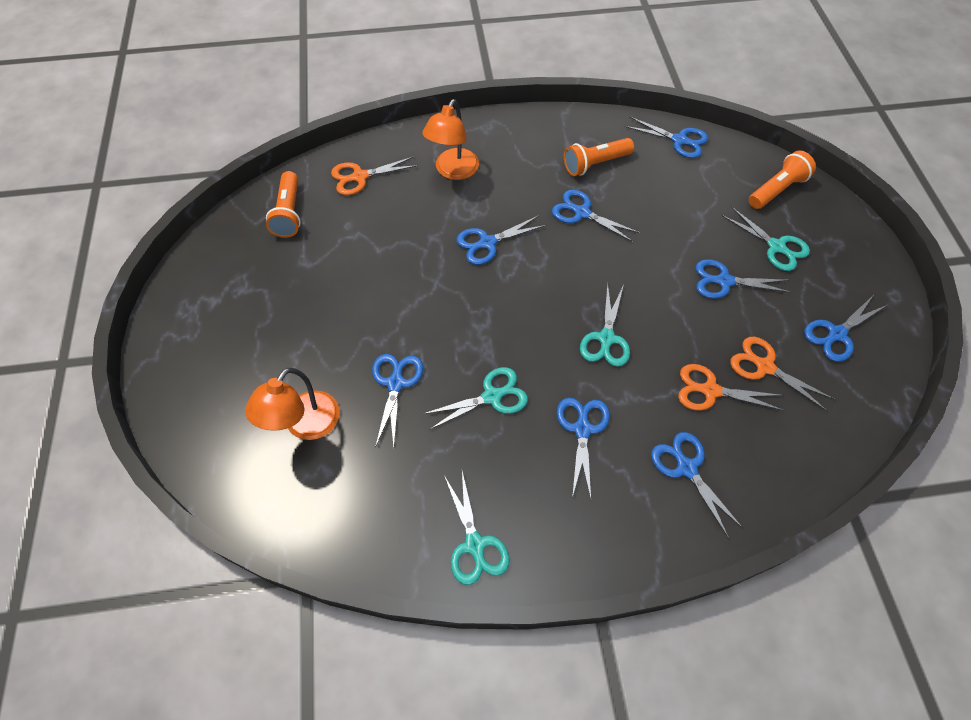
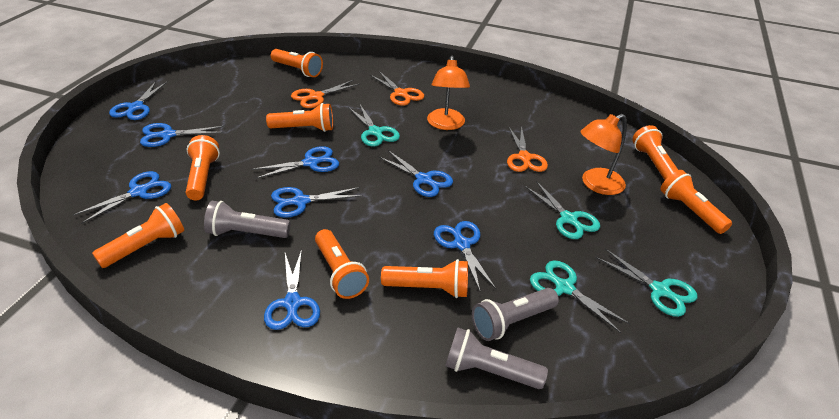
grey flashlight: 0 -> 3
orange flashlight: 3 -> 8

